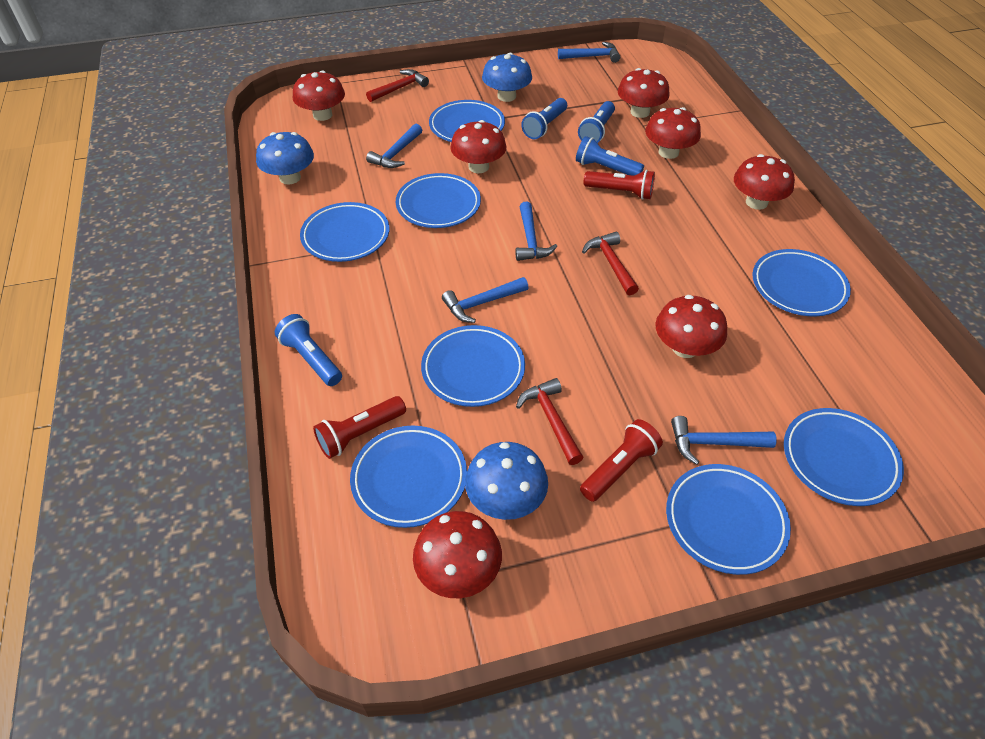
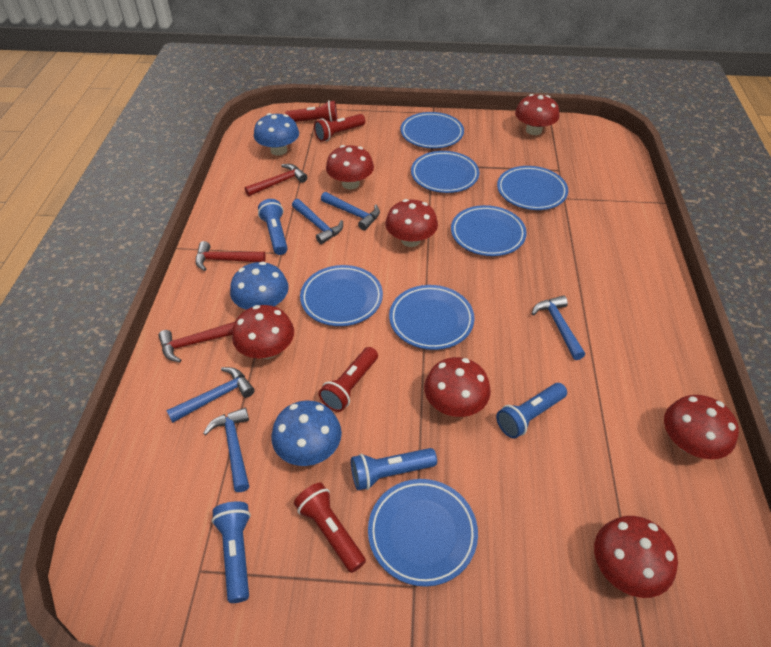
blue plate: 8 -> 7
red flashlight: 3 -> 4

